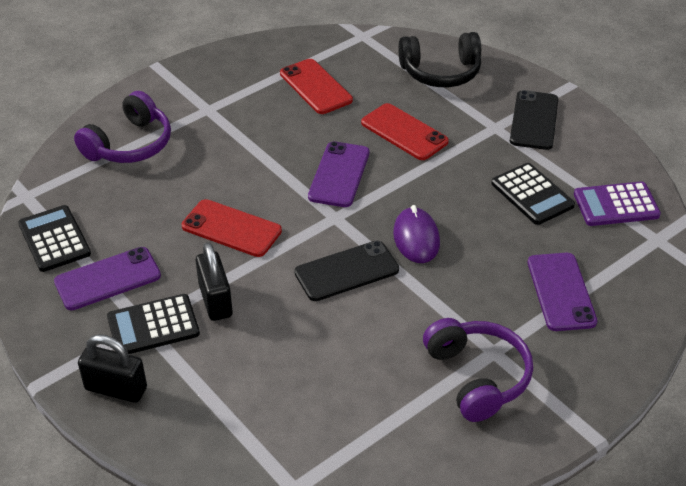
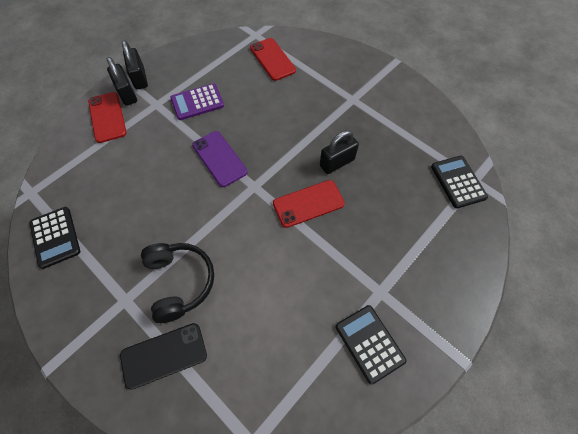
black padlock: 2 -> 3
black phone: 2 -> 1
purple headphones: 2 -> 0
purple mouse: 1 -> 0
purple phone: 3 -> 1

